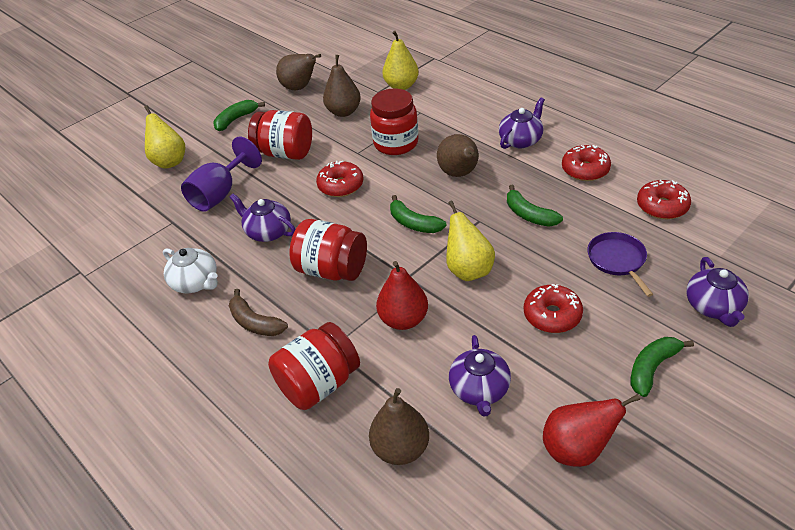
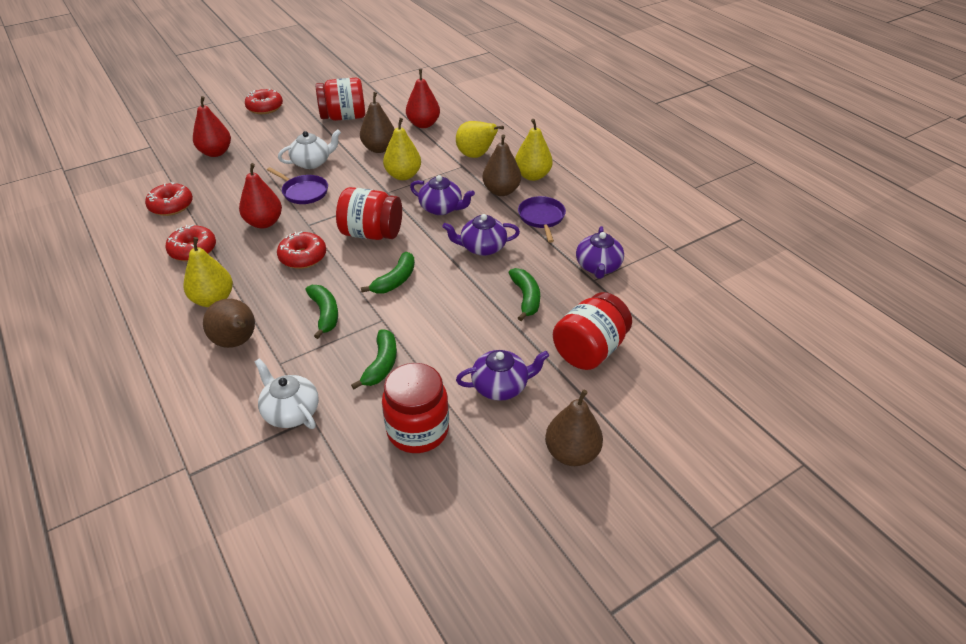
brown banana: 1 -> 0
purple goblet: 1 -> 0
purple pan: 1 -> 2
red pear: 2 -> 3
white teapot: 1 -> 2
yellow pear: 3 -> 4

